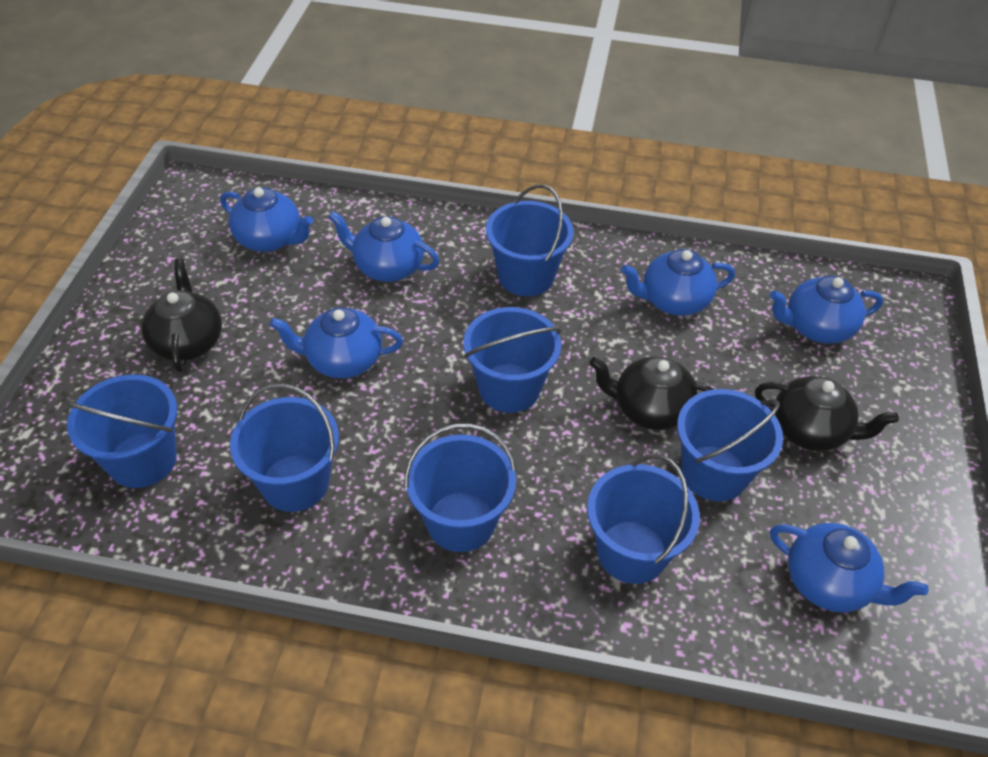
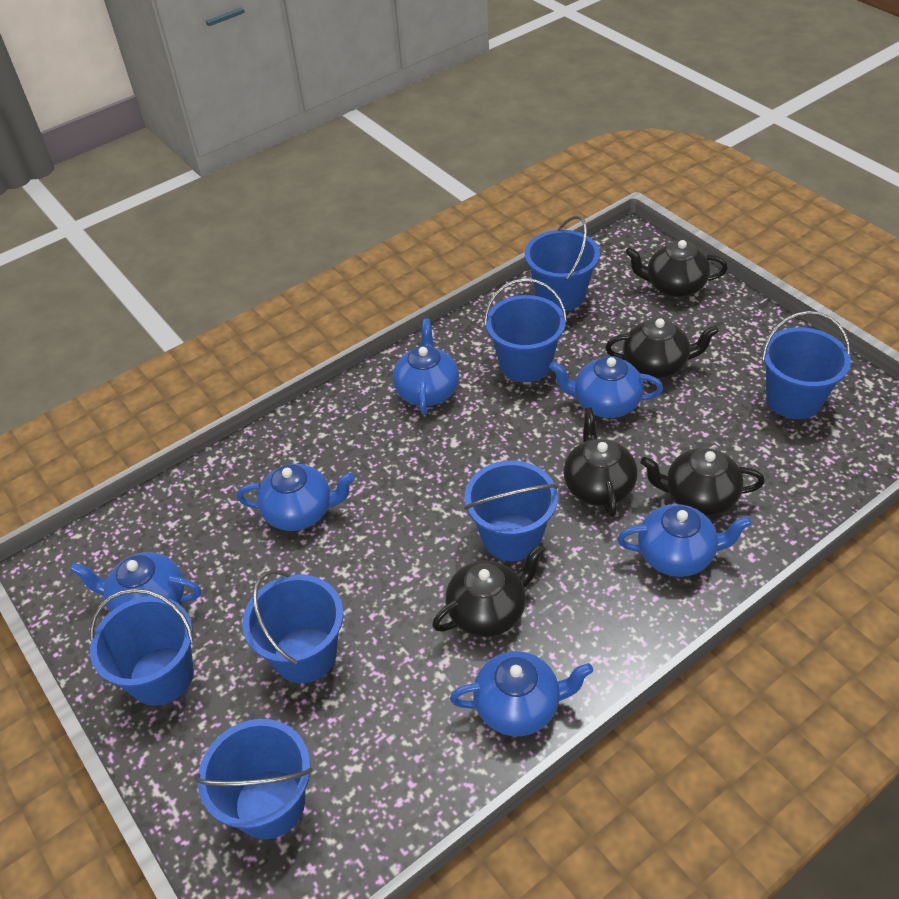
black teapot: 3 -> 5

